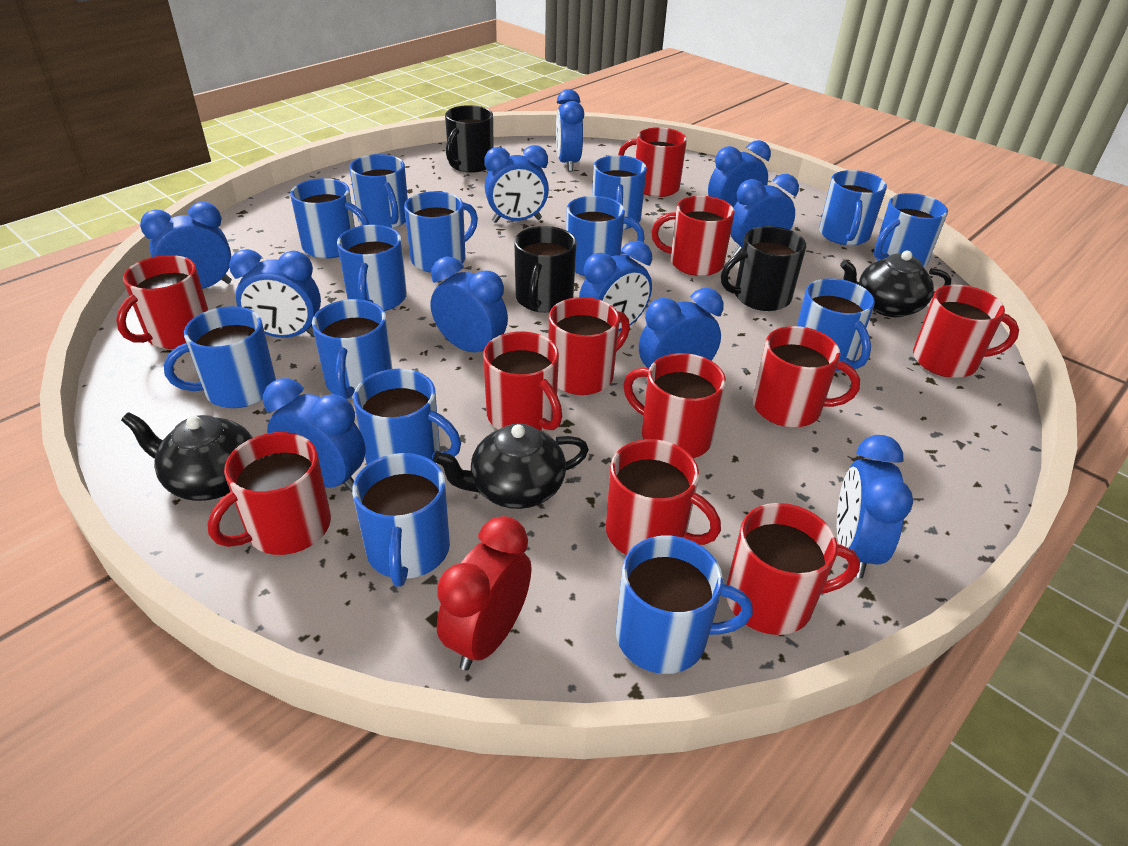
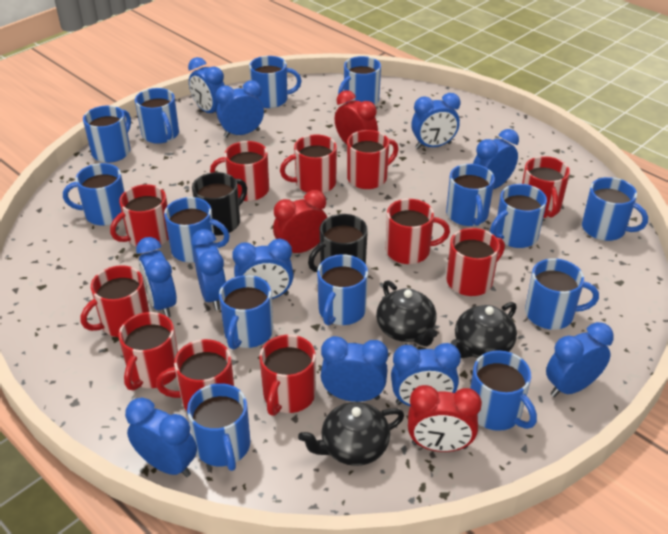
black mug: 3 -> 2
red clock: 1 -> 3

